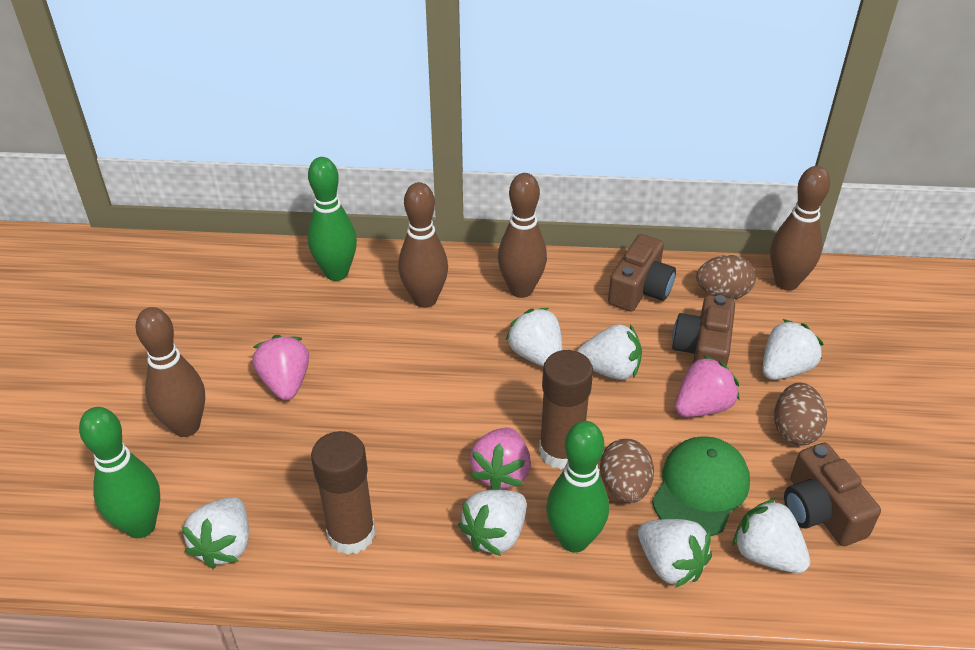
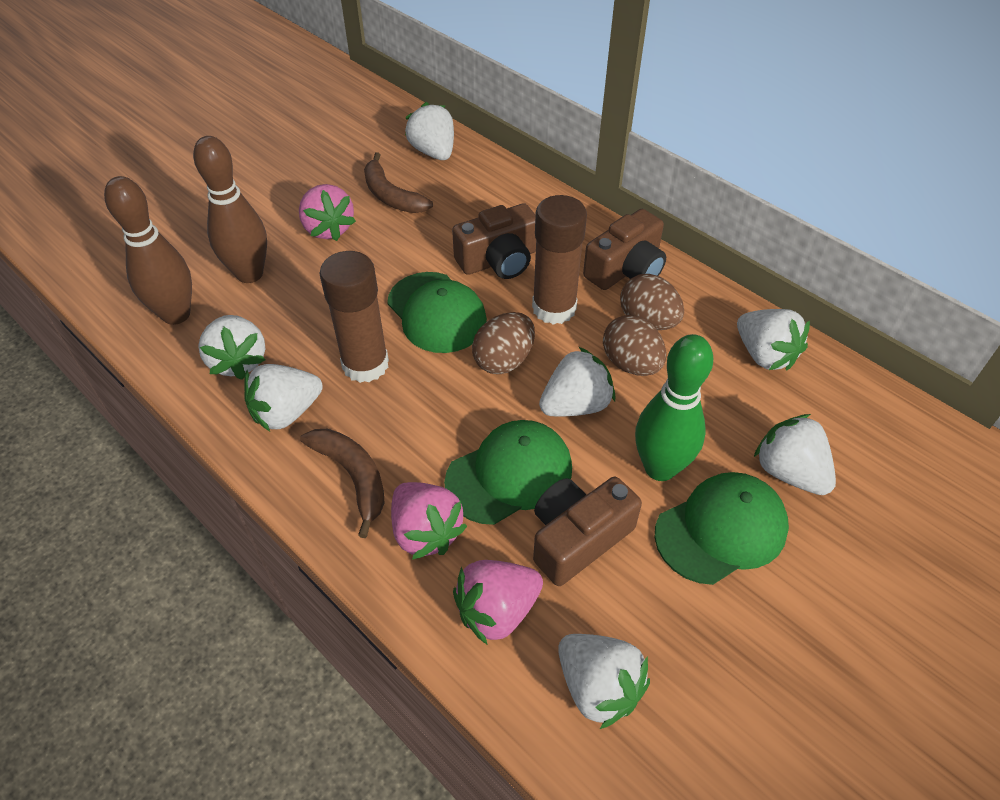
brown banana: 0 -> 2
brown bowling pin: 4 -> 2
green bowling pin: 3 -> 1
green cap: 1 -> 3

